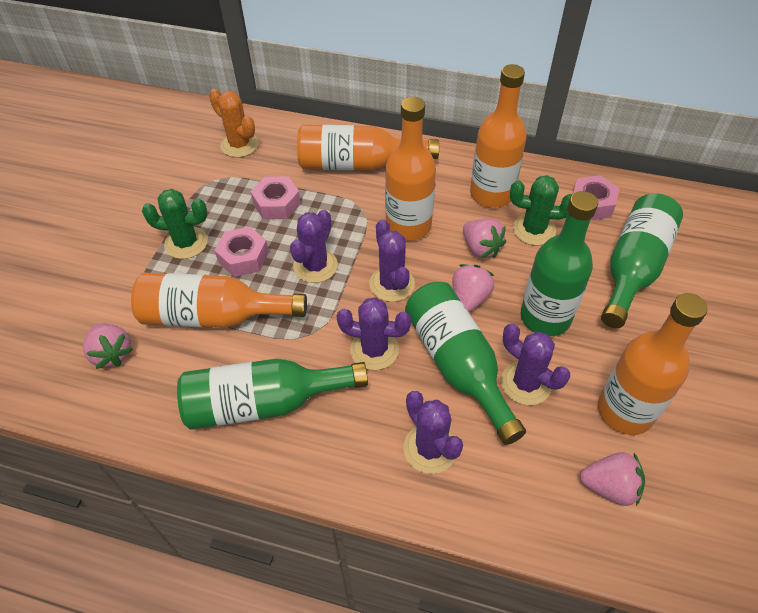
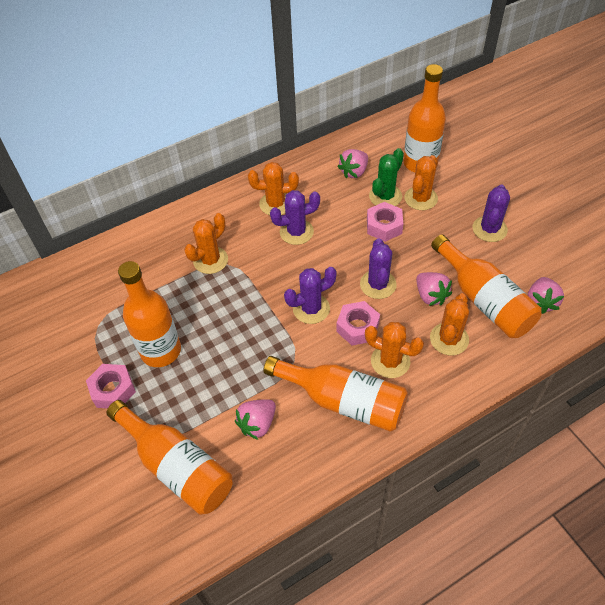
green bottle: 4 -> 0
green cactus: 2 -> 1
orange cactus: 1 -> 5
purple cactus: 5 -> 4

